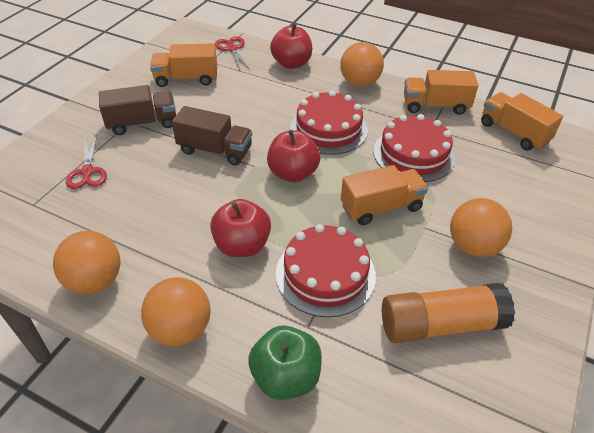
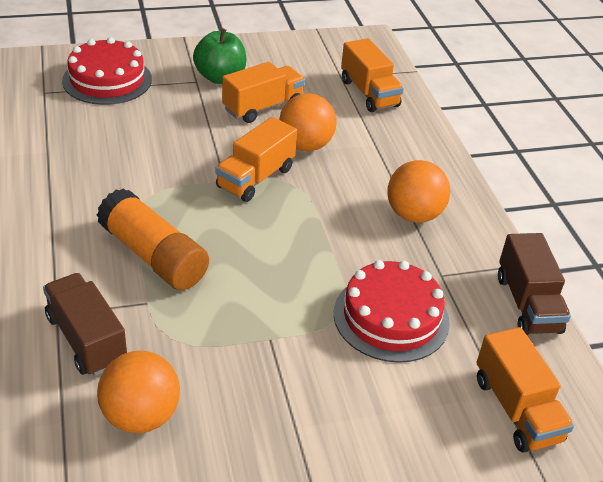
orange ball: 4 -> 3
red apple: 3 -> 0
red cake: 3 -> 2
red scissors: 2 -> 0

